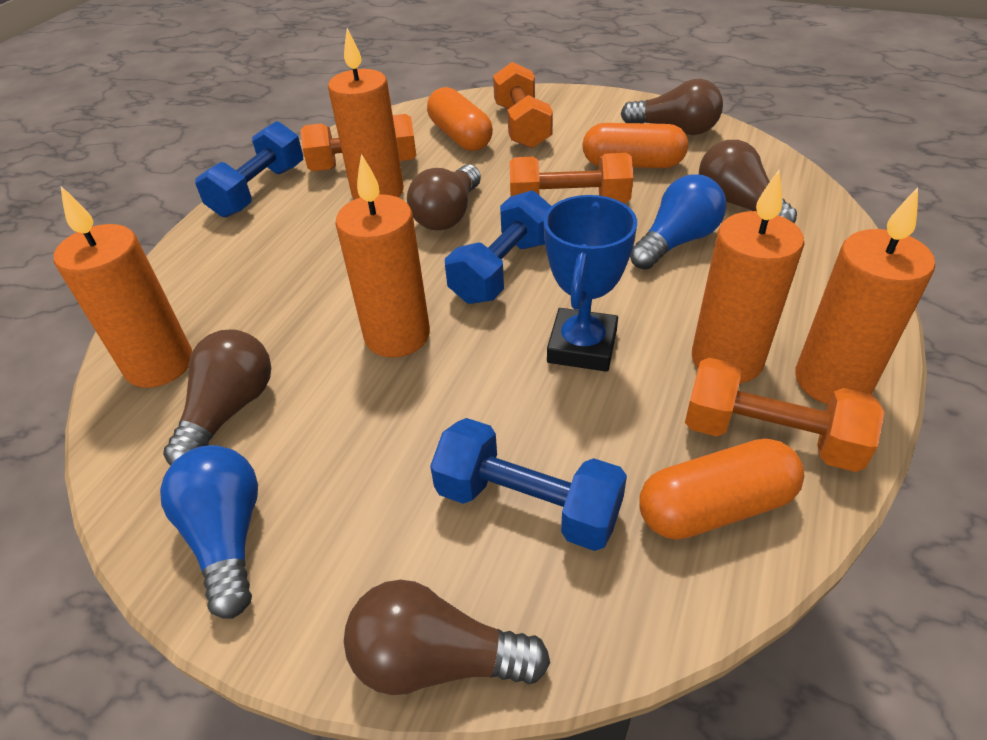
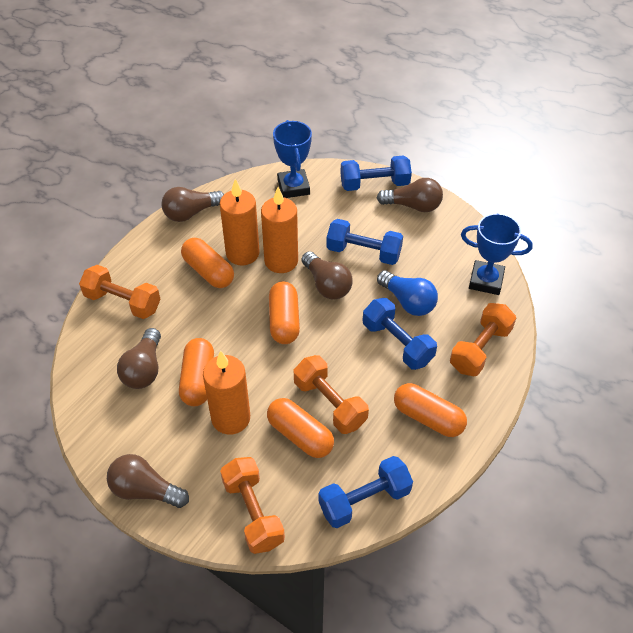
blue dumbbell: 3 -> 4
blue light bulb: 2 -> 1
blue trophy: 1 -> 2
orange candle: 5 -> 3
orange capsule: 3 -> 5

